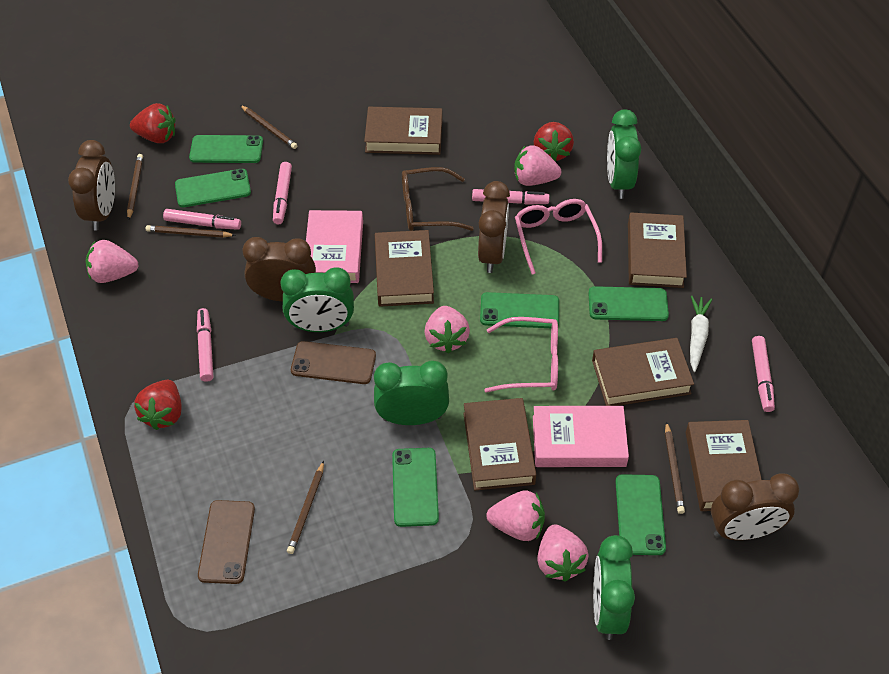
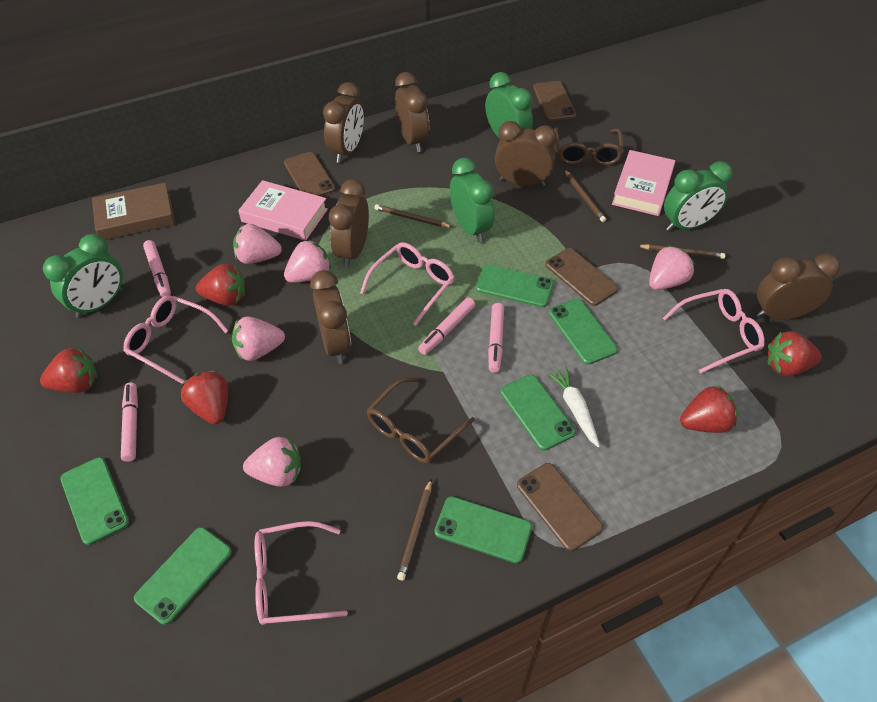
brown book: 6 -> 1
brown clock: 4 -> 6
brown glasses: 1 -> 2
brown pencil: 5 -> 4
brown phone: 2 -> 4
pink glasses: 2 -> 4
pink marker: 5 -> 4
red strawberry: 3 -> 5

